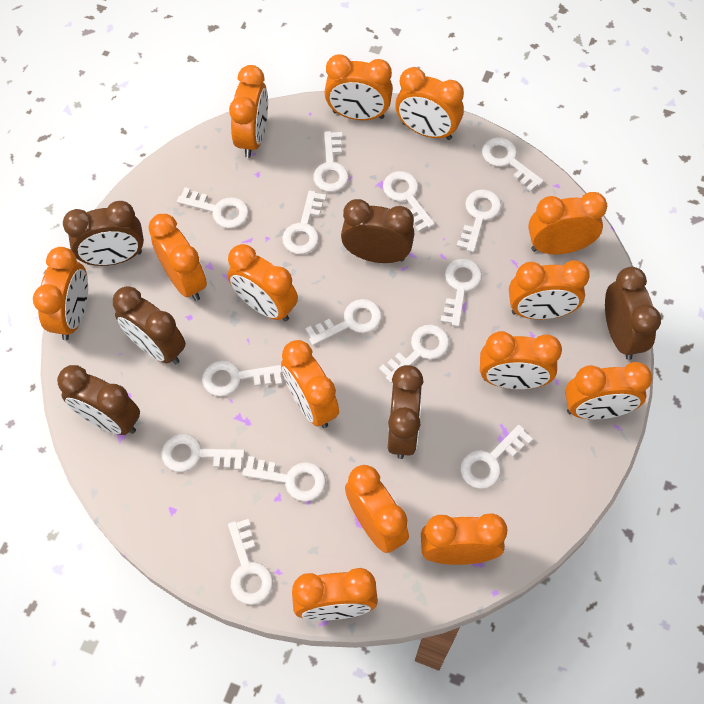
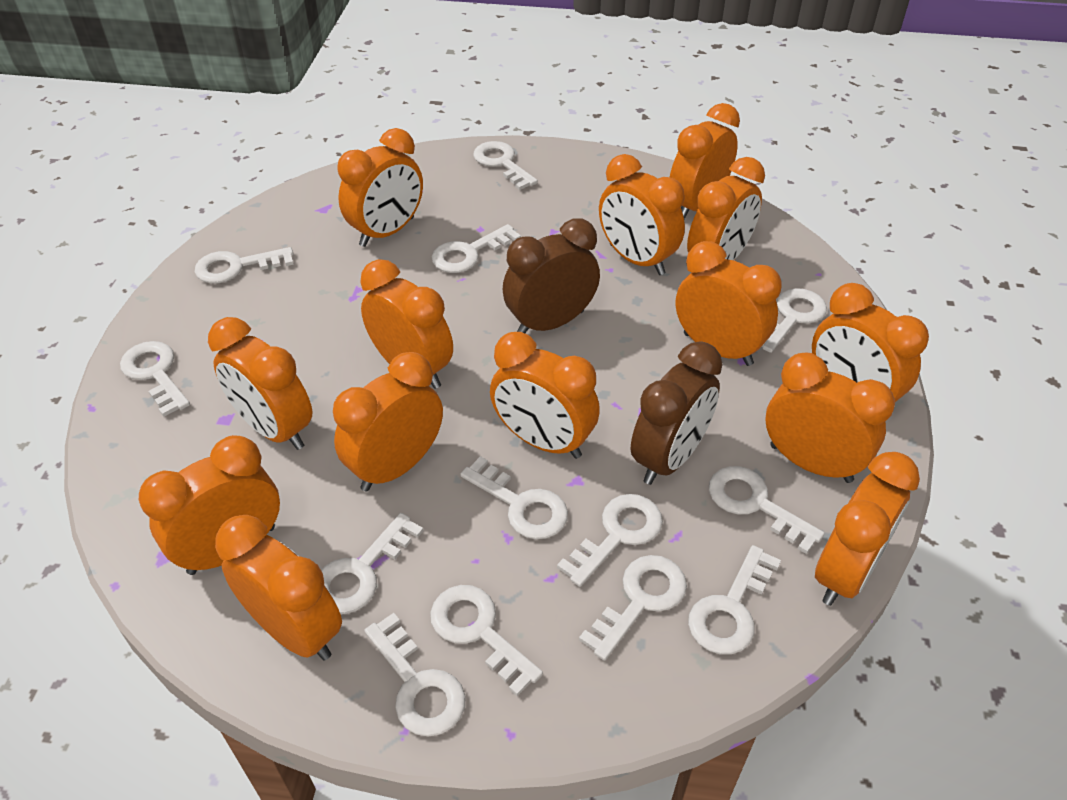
brown clock: 6 -> 2
white key: 14 -> 13

